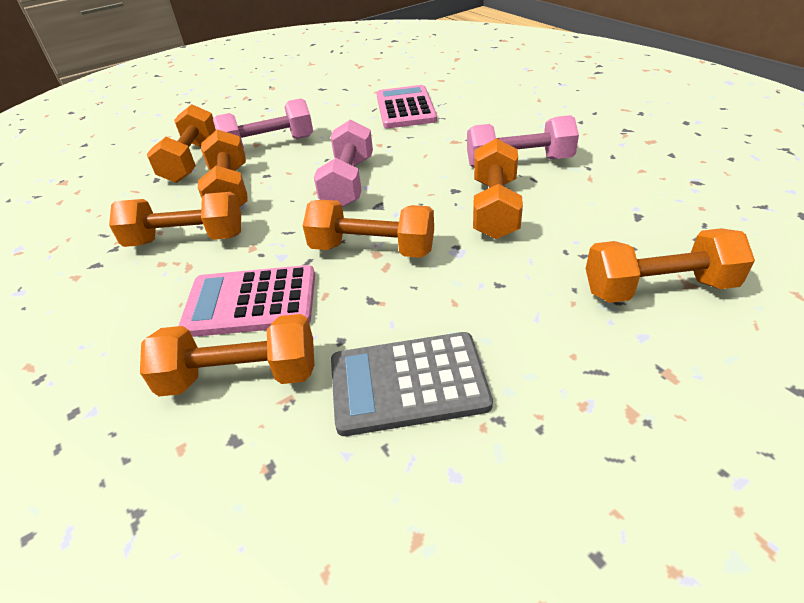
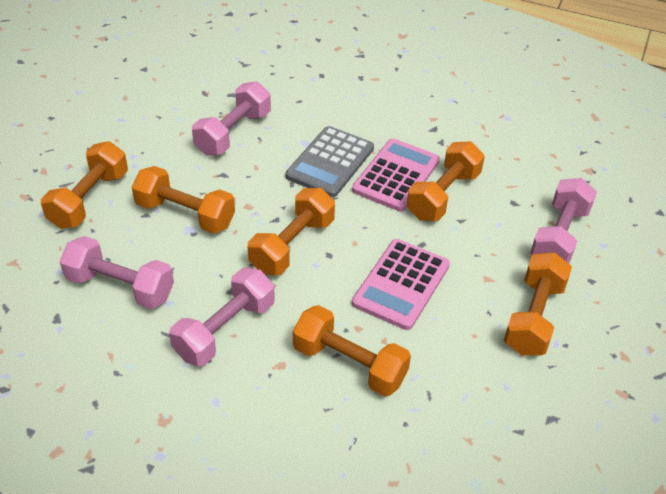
orange dumbbell: 7 -> 6
pink dumbbell: 3 -> 4

